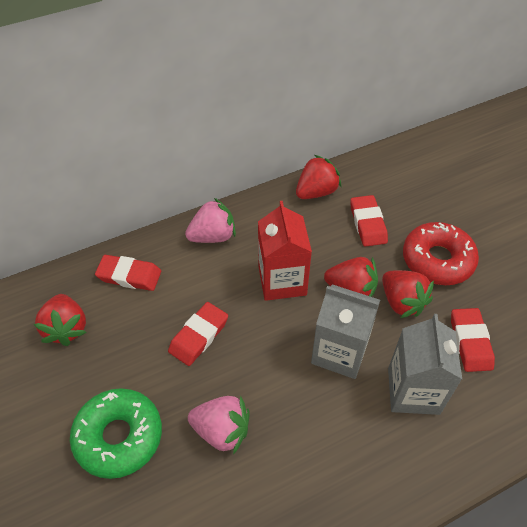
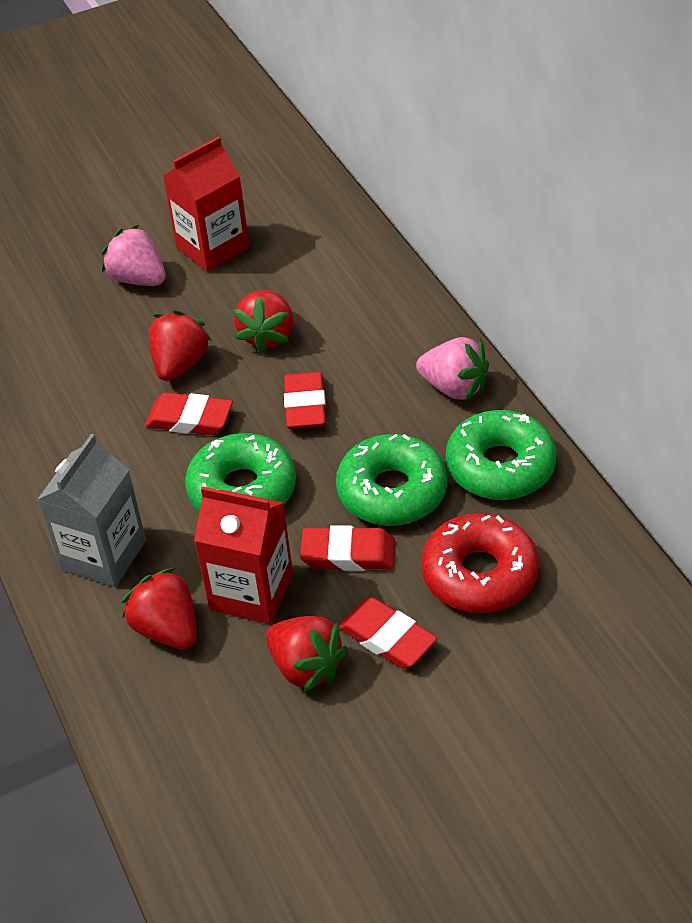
green donut: 1 -> 3
grey carton: 2 -> 1
red carton: 1 -> 2

